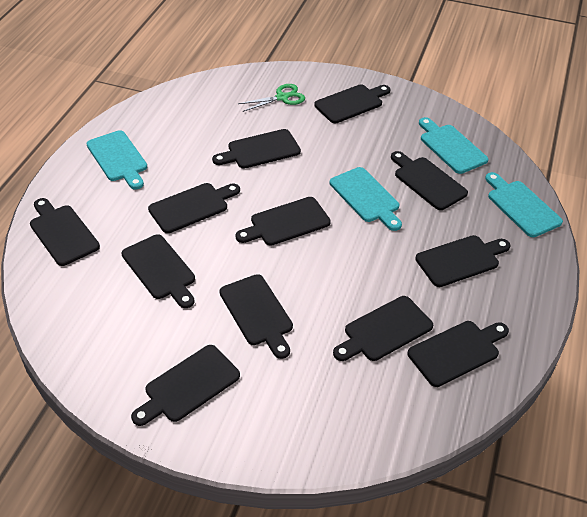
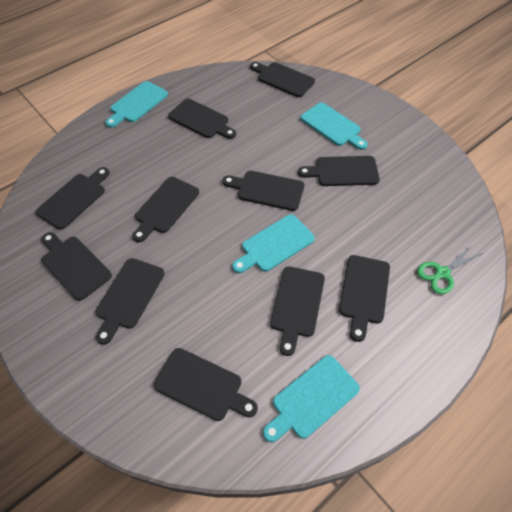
black cutting board: 12 -> 11

